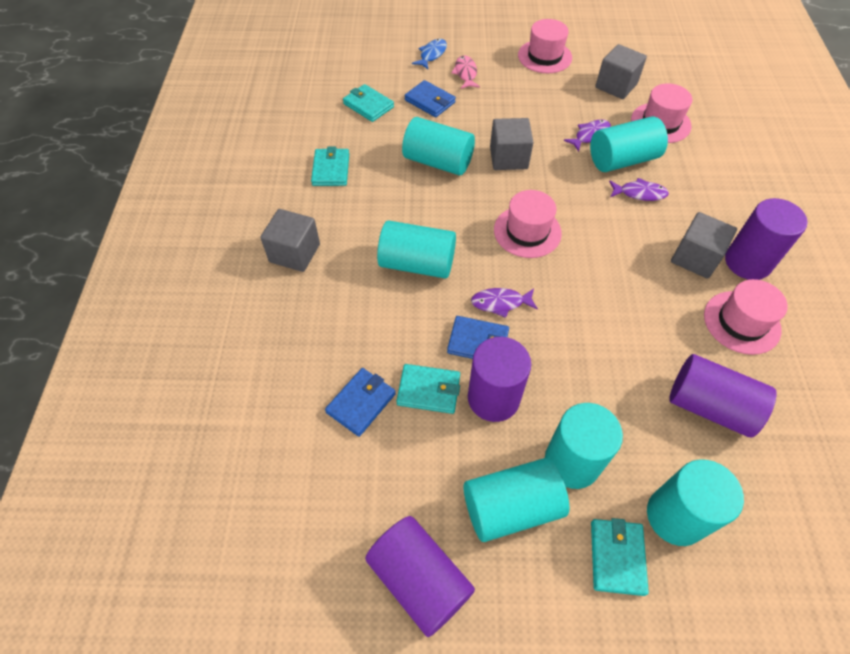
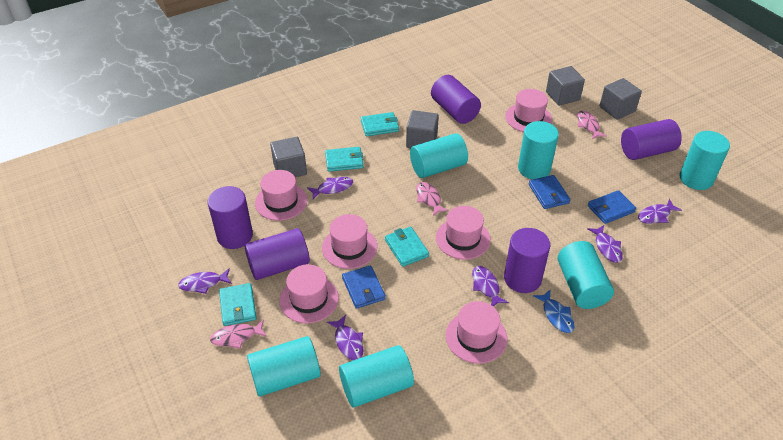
pink fish: 1 -> 3
pink hat: 4 -> 6
purple cylinder: 4 -> 5
purple fish: 3 -> 6

